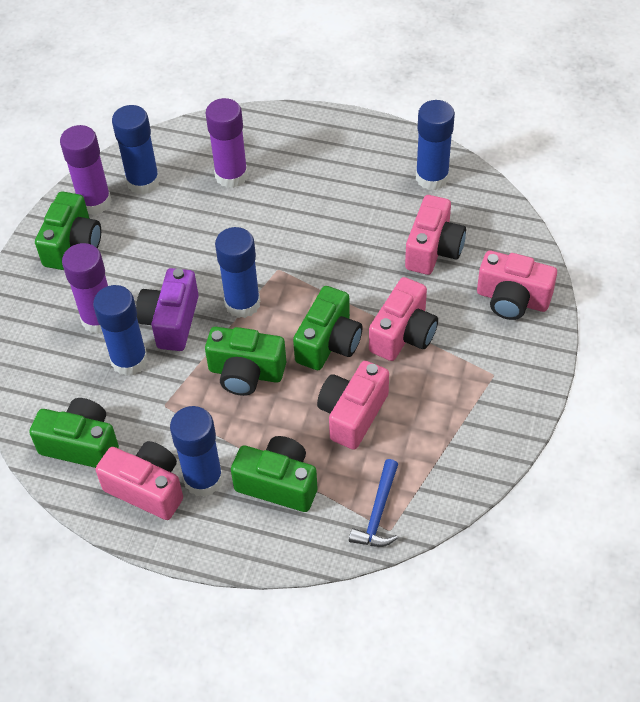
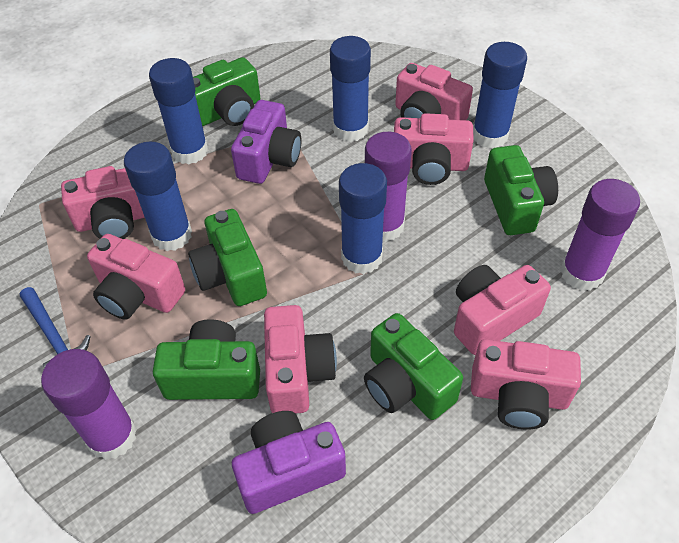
pink camera: 5 -> 7
purple camera: 1 -> 2

